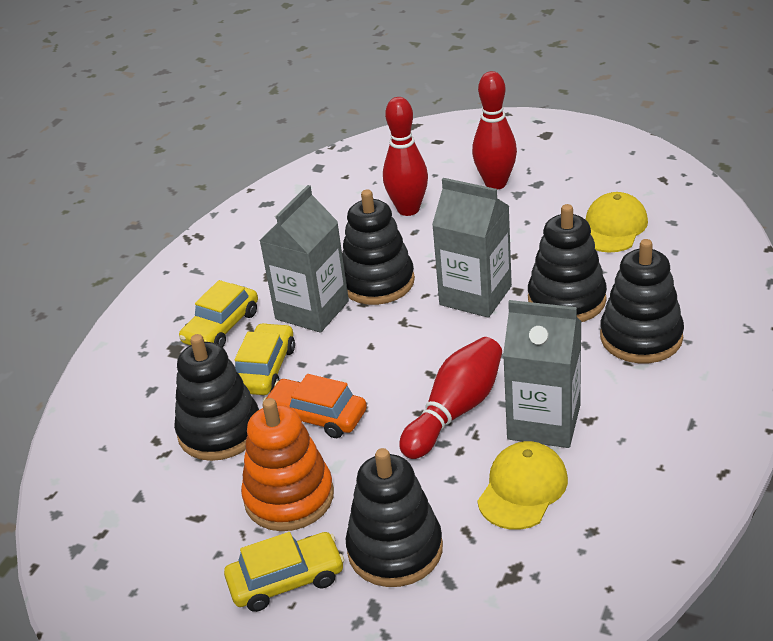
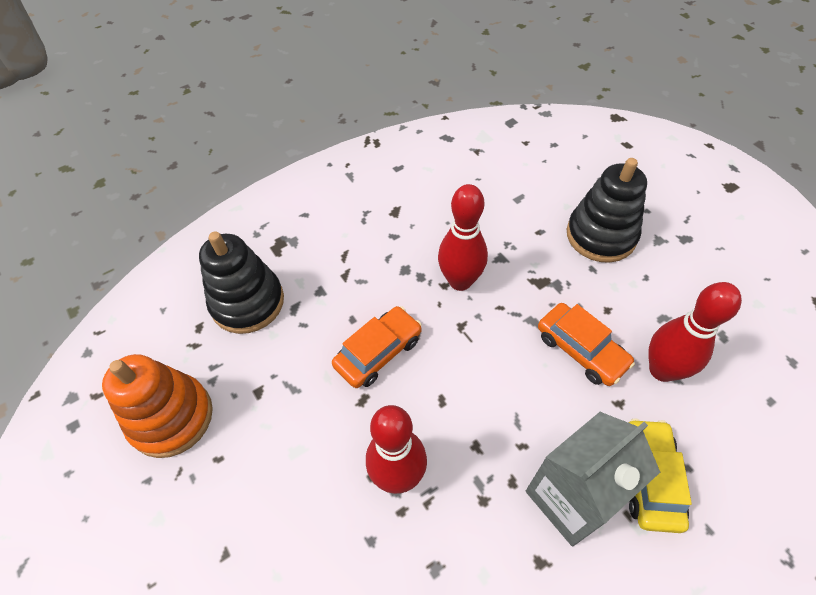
black stacking toy: 5 -> 2
grey carton: 3 -> 1
orange car: 1 -> 2
yellow cap: 2 -> 0
yellow car: 3 -> 1

